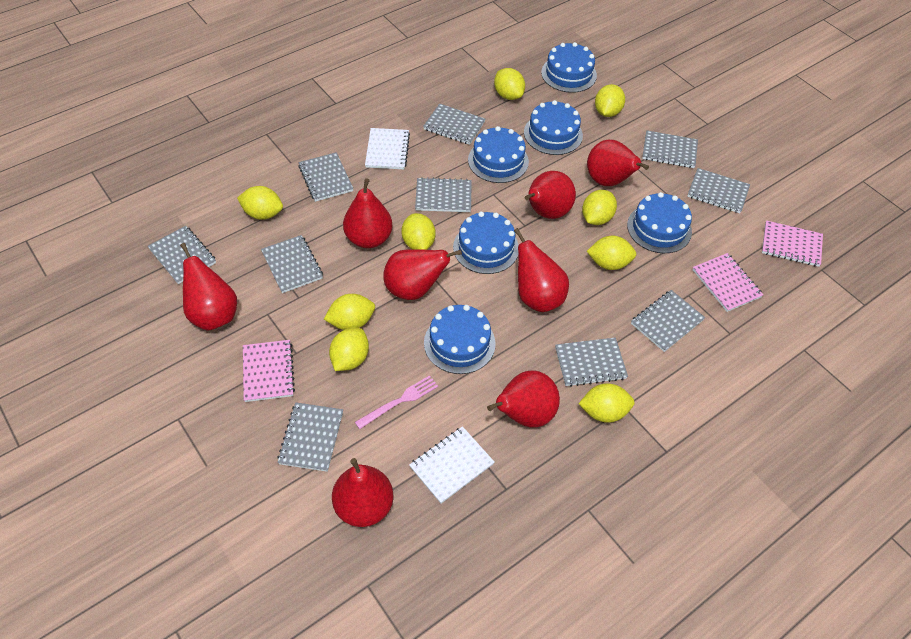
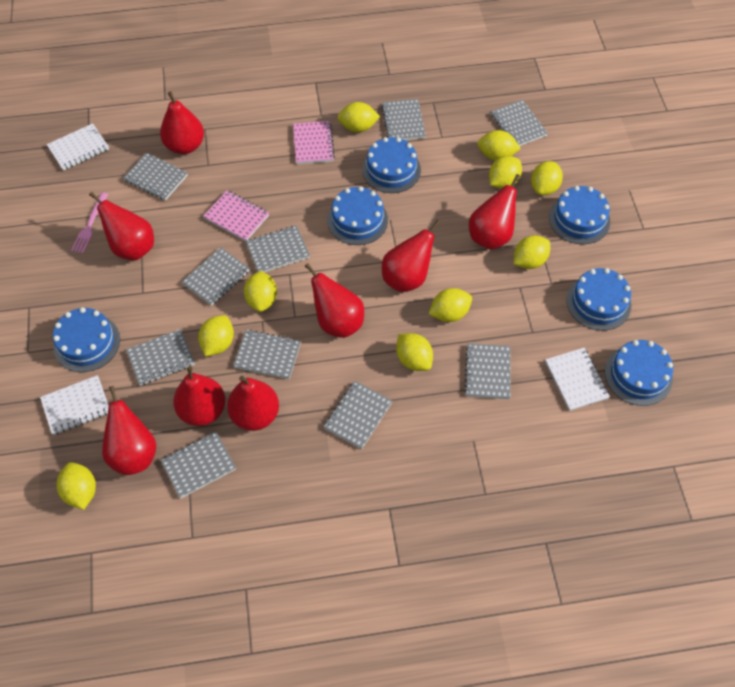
pink notebook: 3 -> 2
white notebook: 2 -> 3
yellow lemon: 9 -> 10

